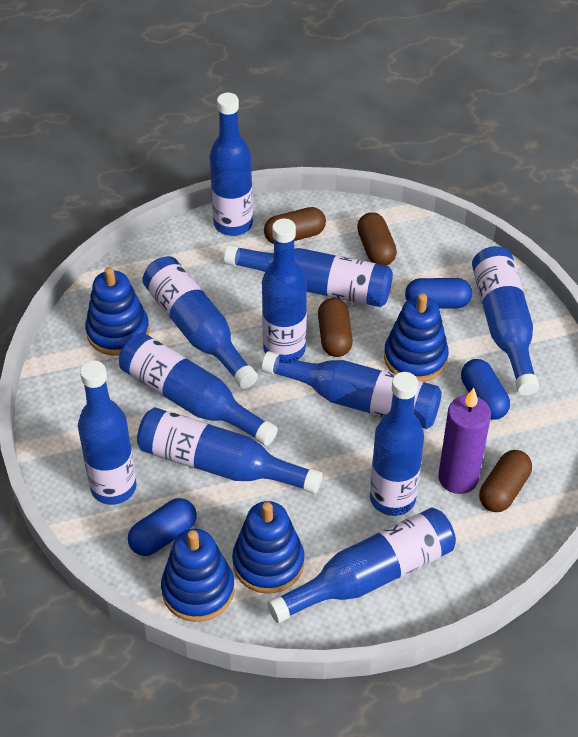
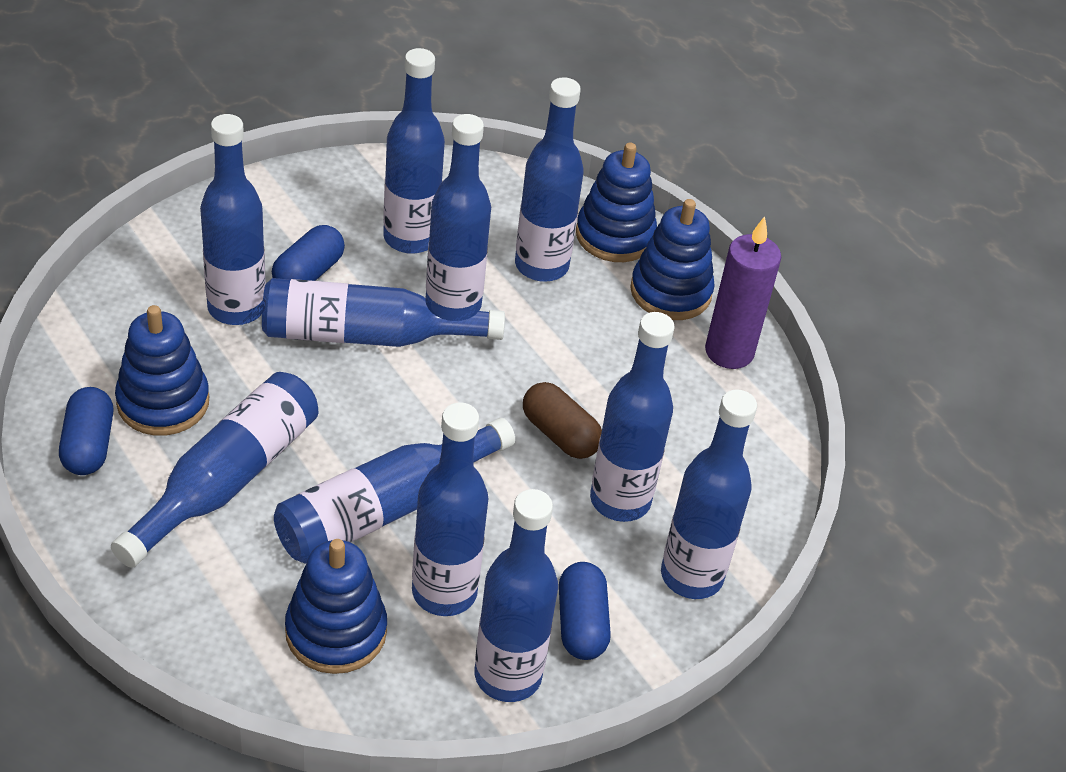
brown capsule: 4 -> 1

